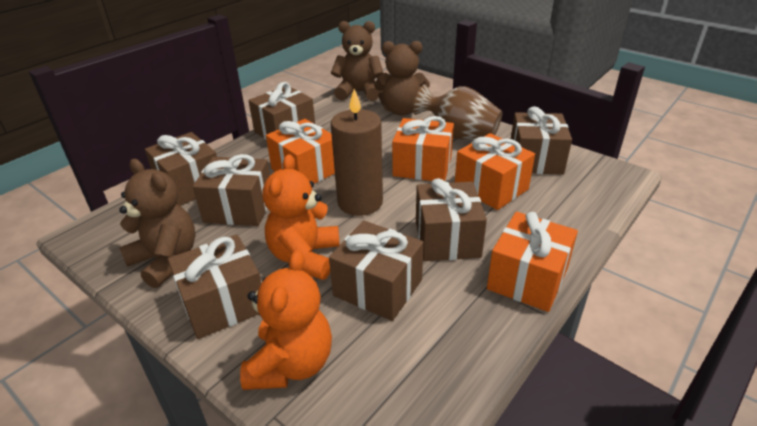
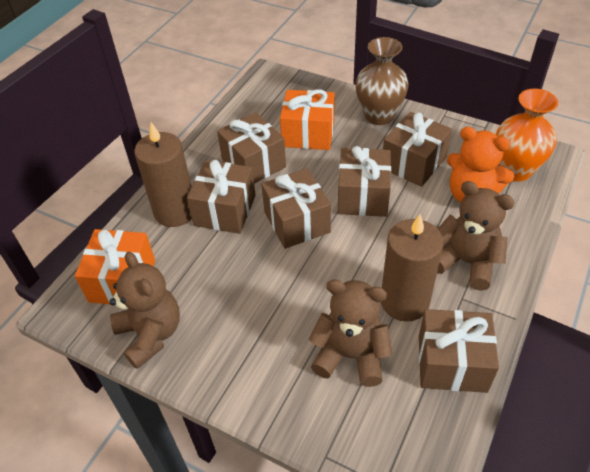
brown candle: 1 -> 2
brown gift: 7 -> 6
orange gift: 4 -> 2
orange teddy bear: 2 -> 1
orange vase: 0 -> 1

